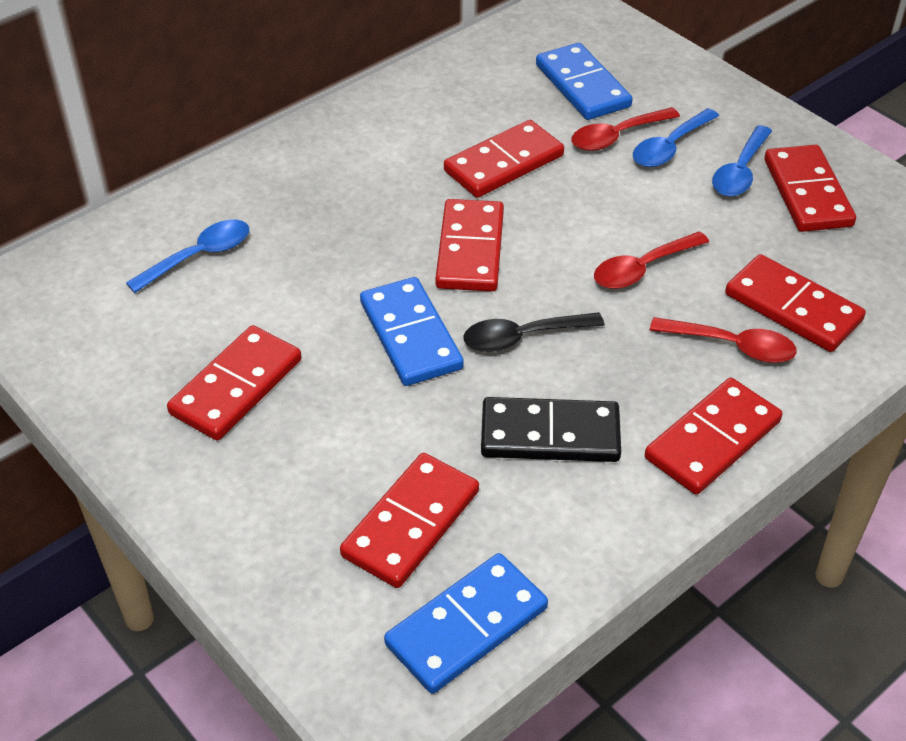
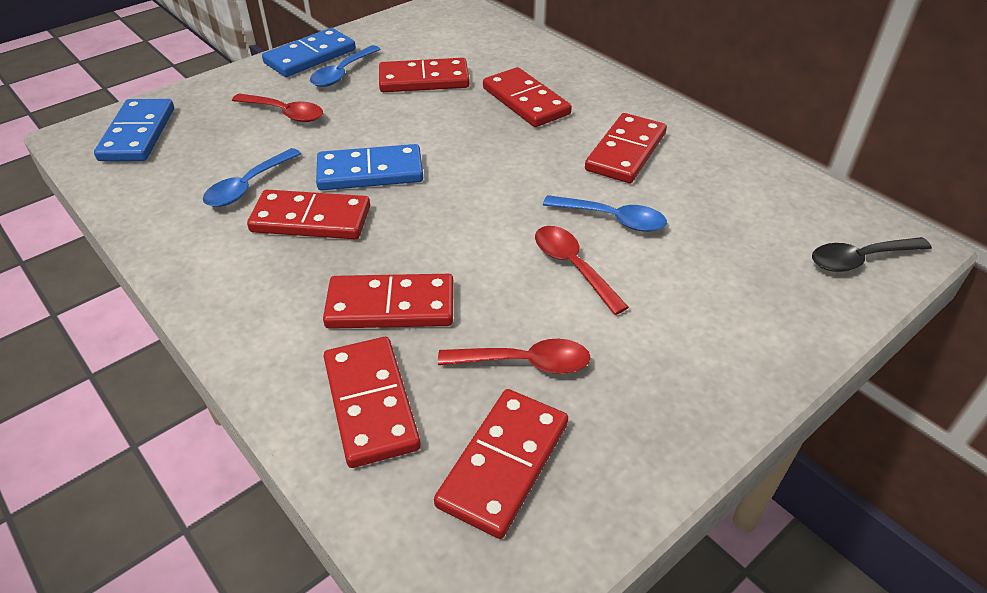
black domino: 1 -> 0

